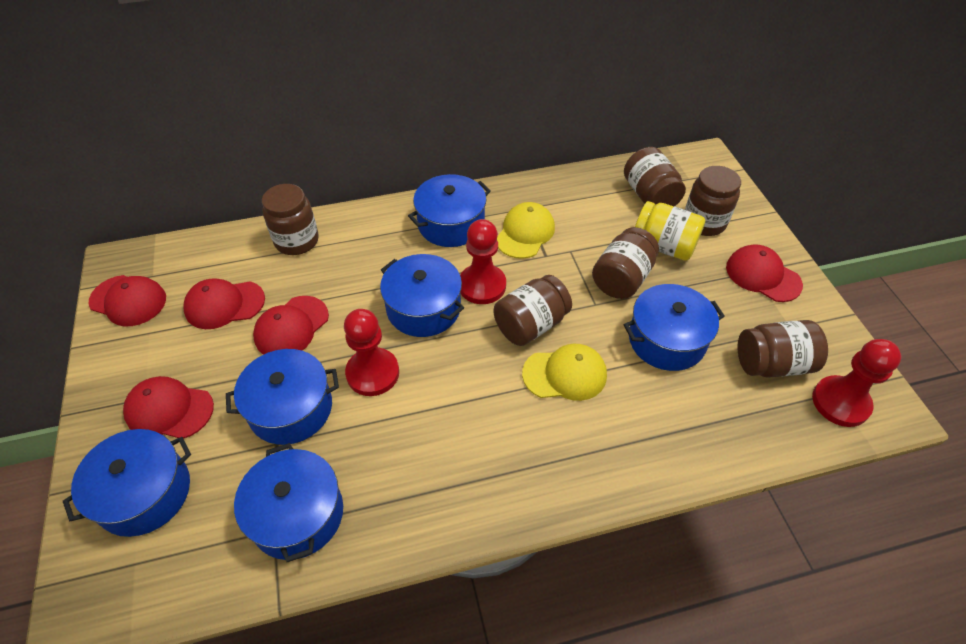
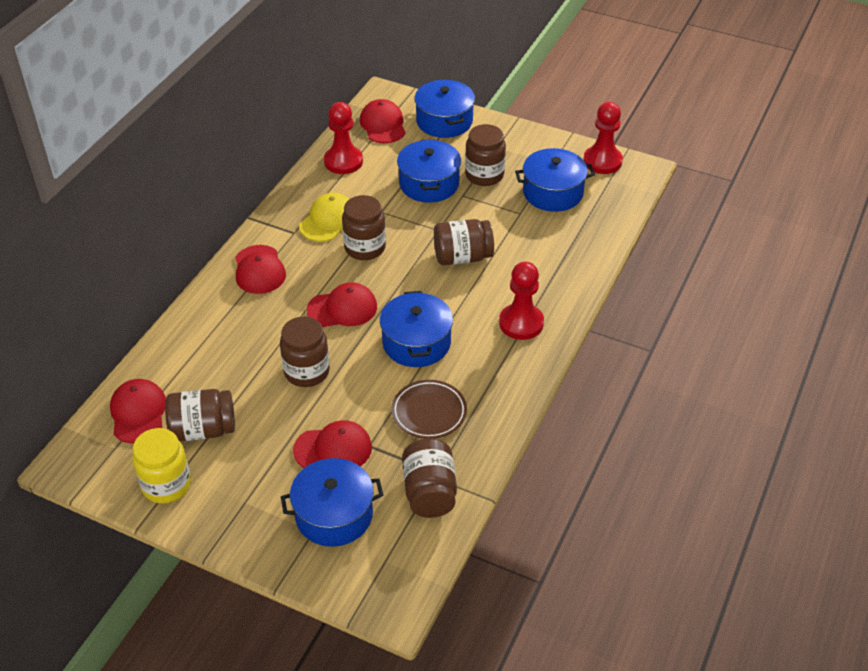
blue pot: 6 -> 5
brown plate: 0 -> 1
yellow cap: 2 -> 1

